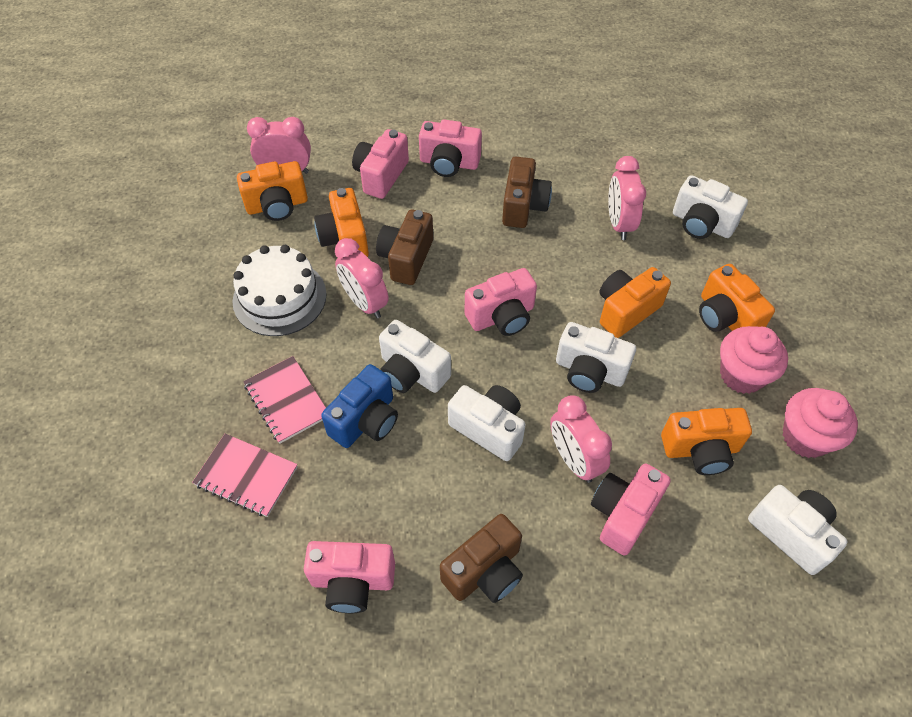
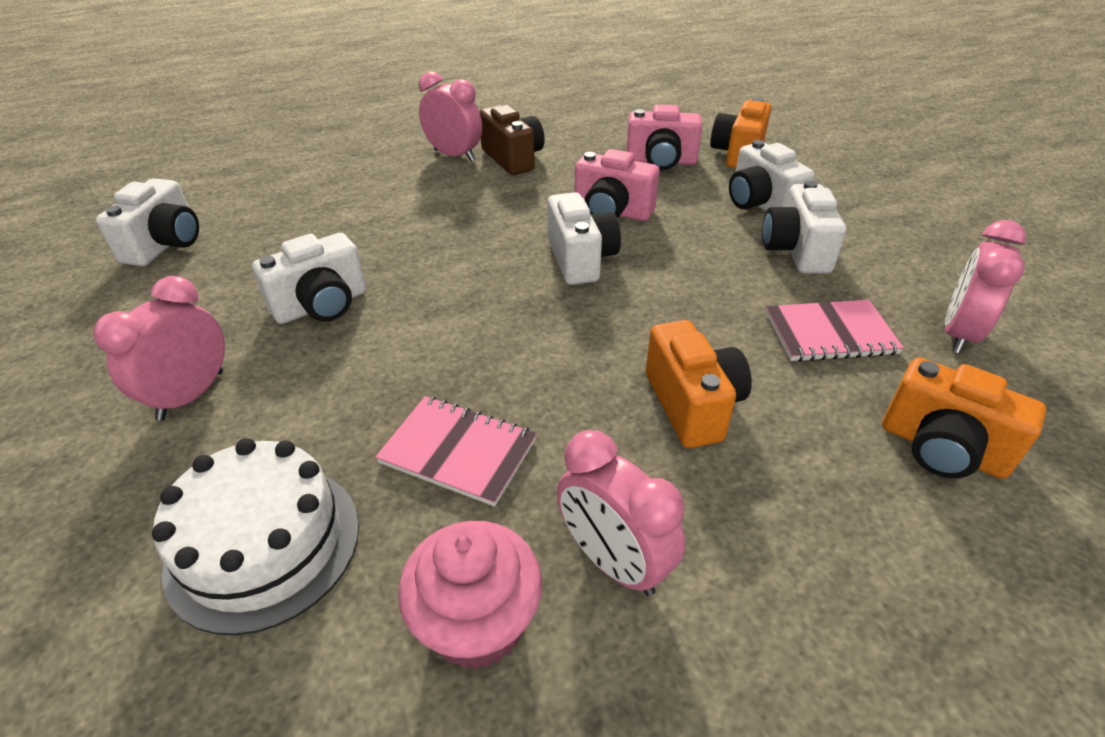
blue camera: 1 -> 0
brown camera: 3 -> 1
orange camera: 5 -> 3
pink camera: 5 -> 2
pink cupcake: 2 -> 1

